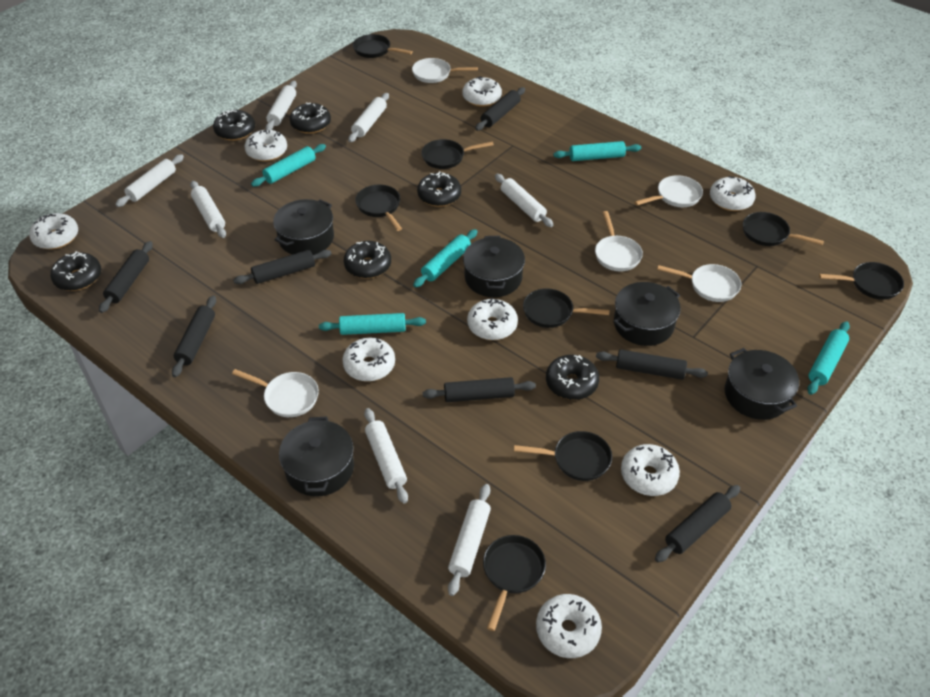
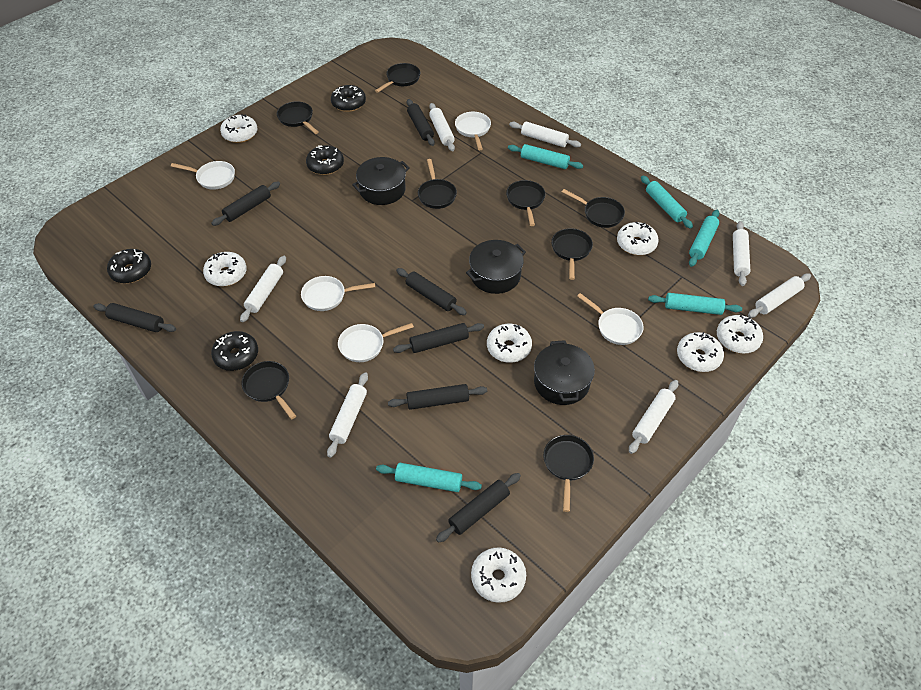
black donut: 6 -> 4
black pot: 5 -> 3
white donut: 8 -> 7

